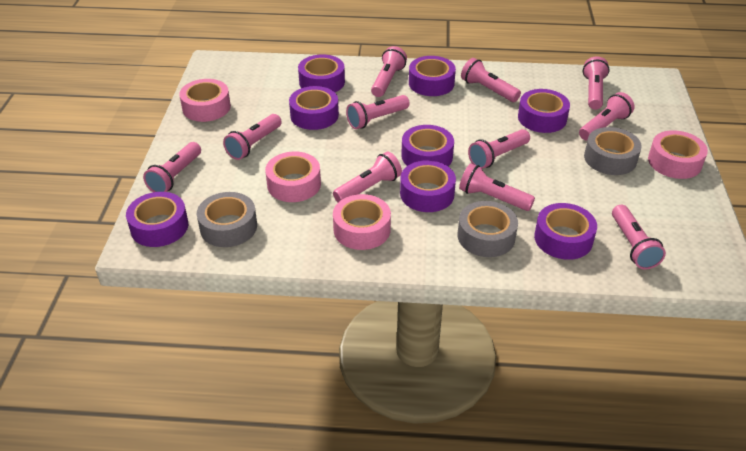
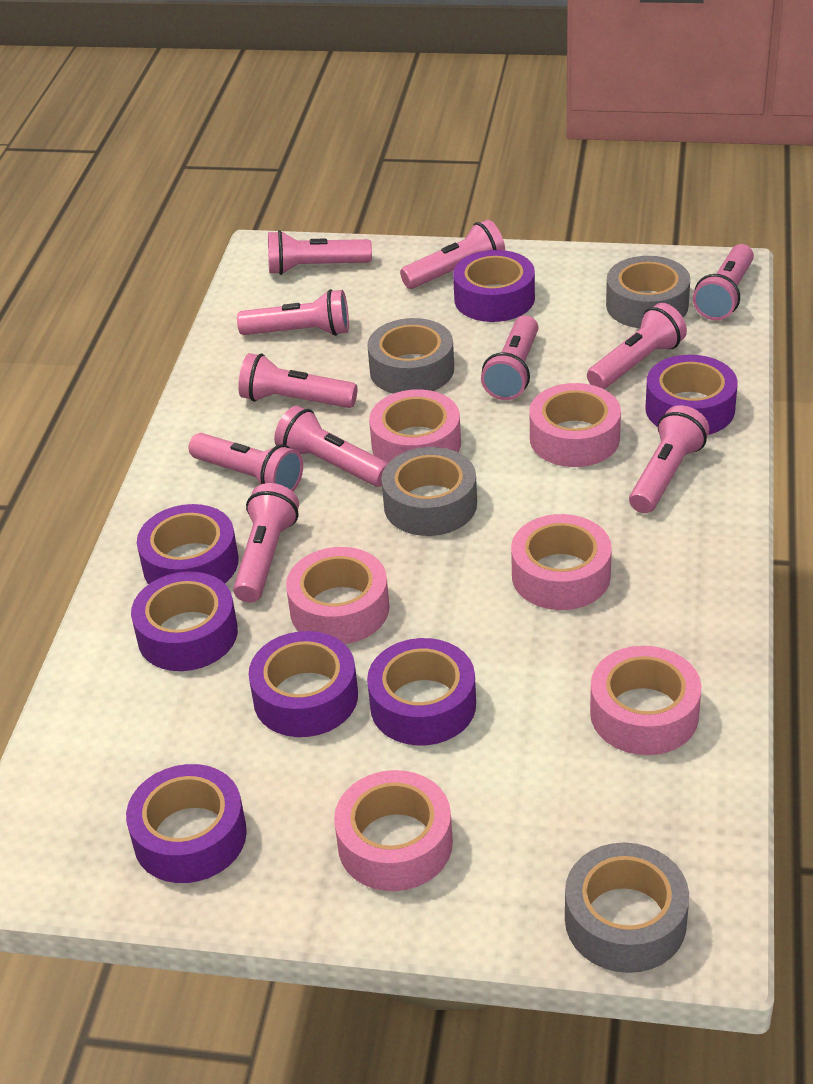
grey tape: 3 -> 4
pink tape: 4 -> 6
purple tape: 8 -> 7

